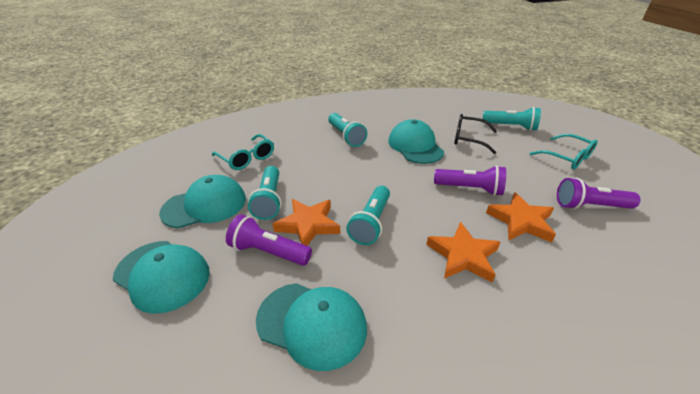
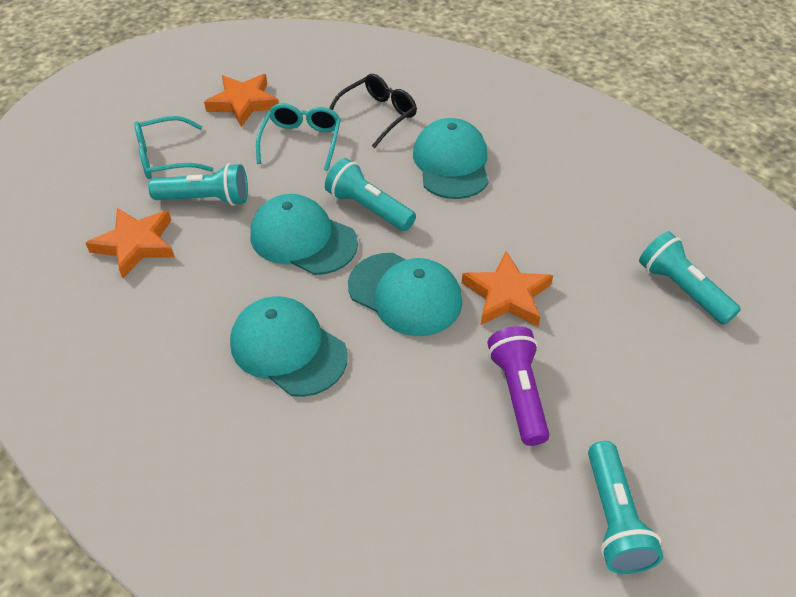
purple flashlight: 3 -> 1

